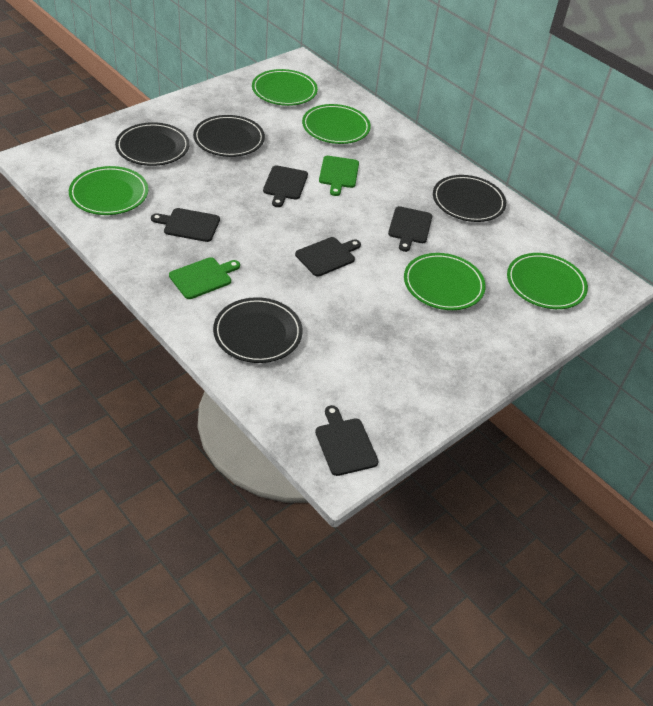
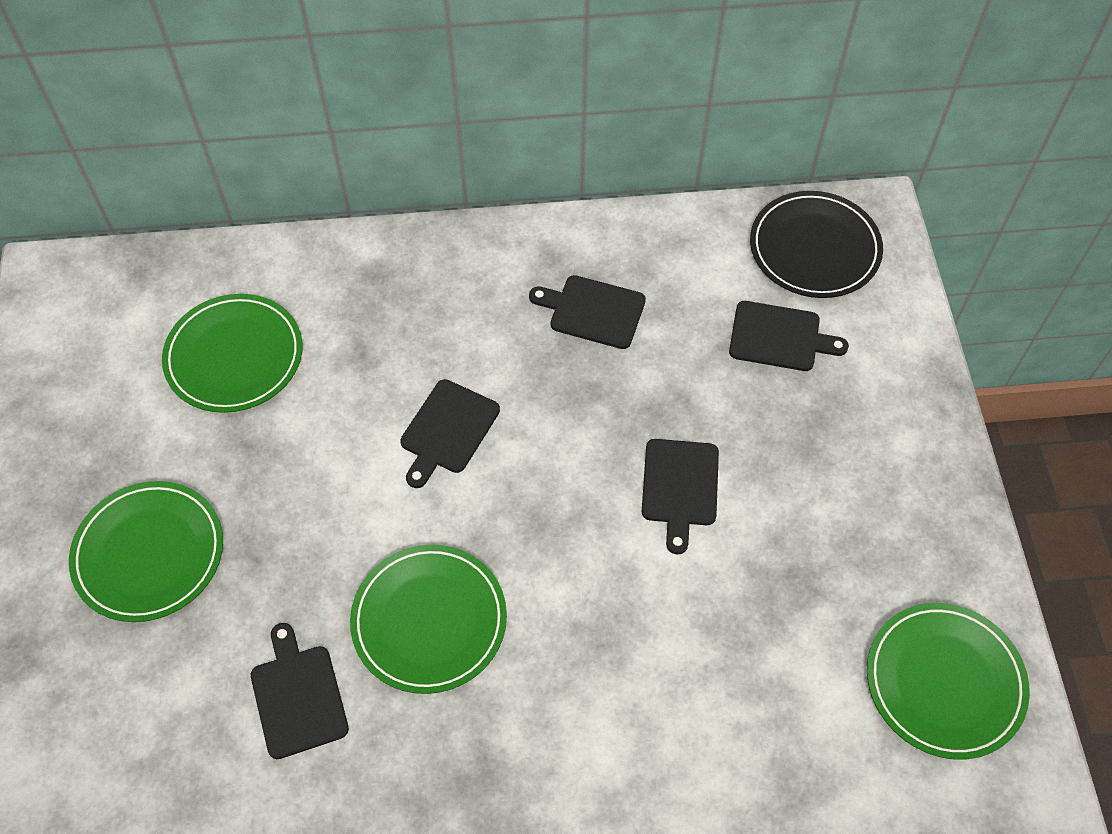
black plate: 4 -> 1
green cutting board: 2 -> 0
green plate: 5 -> 4

